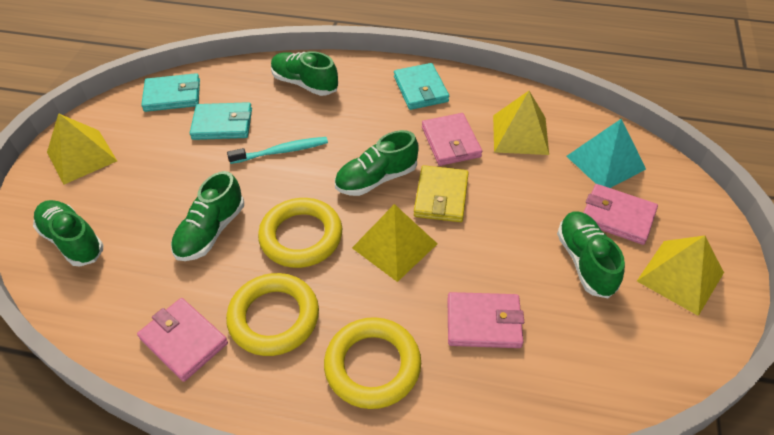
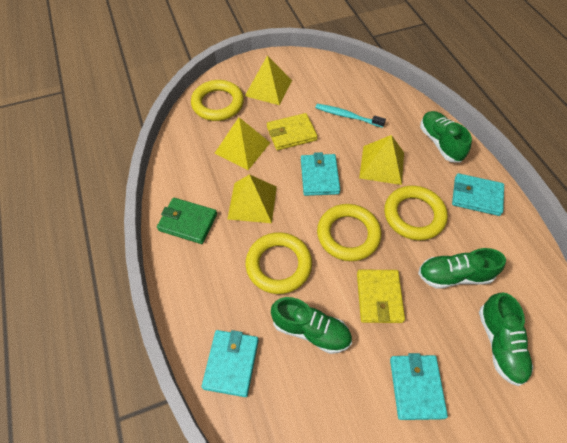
green shoe: 5 -> 4
green wallet: 0 -> 1
pink wallet: 4 -> 0
turquoise pyramid: 1 -> 0
turquoise wallet: 3 -> 4
yellow ring: 3 -> 4
yellow wallet: 1 -> 2

